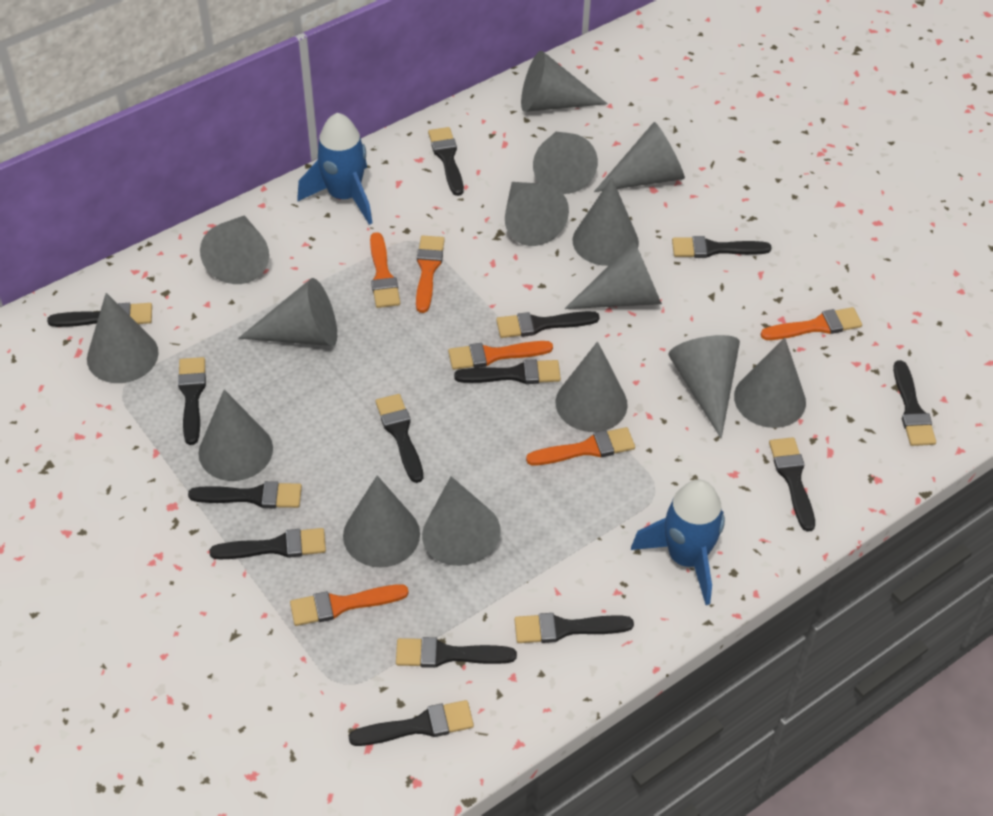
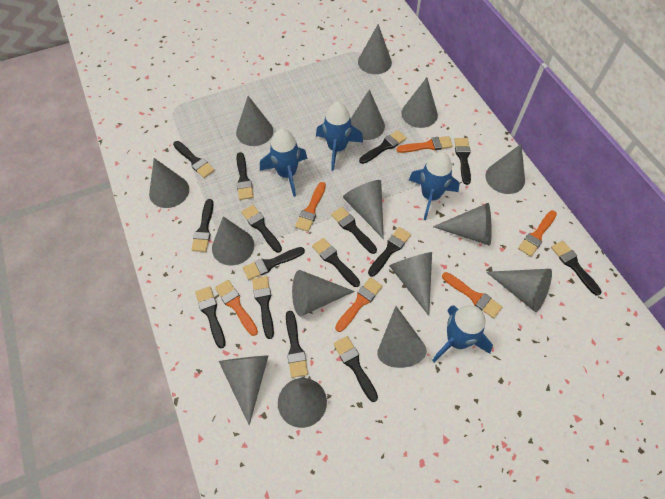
black brush: 14 -> 15
blue rocket: 2 -> 4

